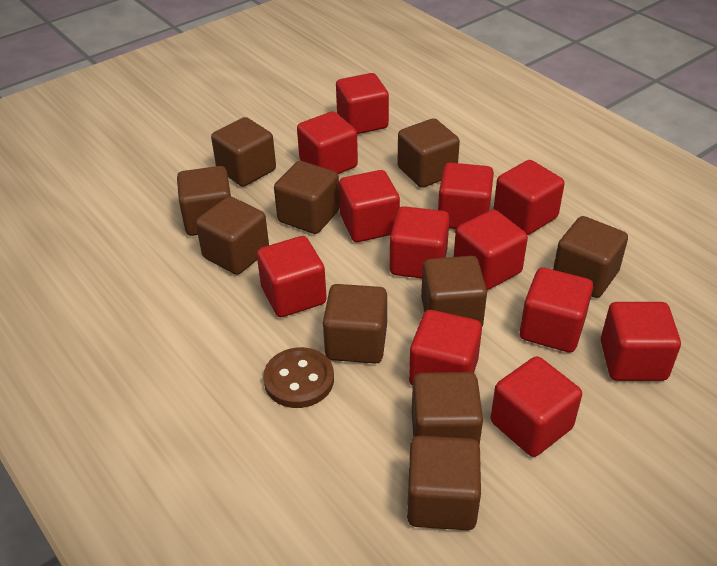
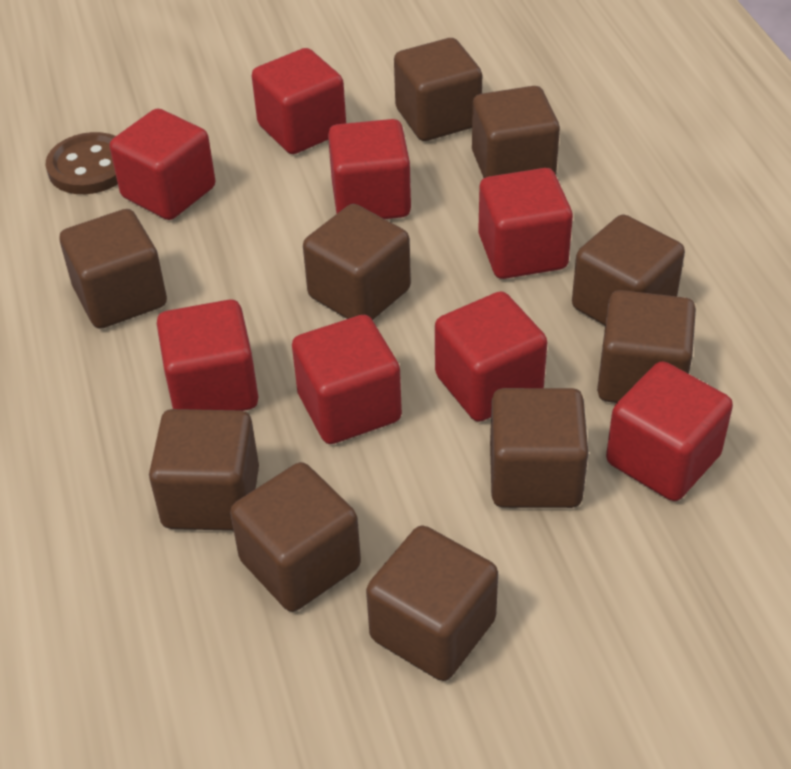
red cube: 12 -> 8

